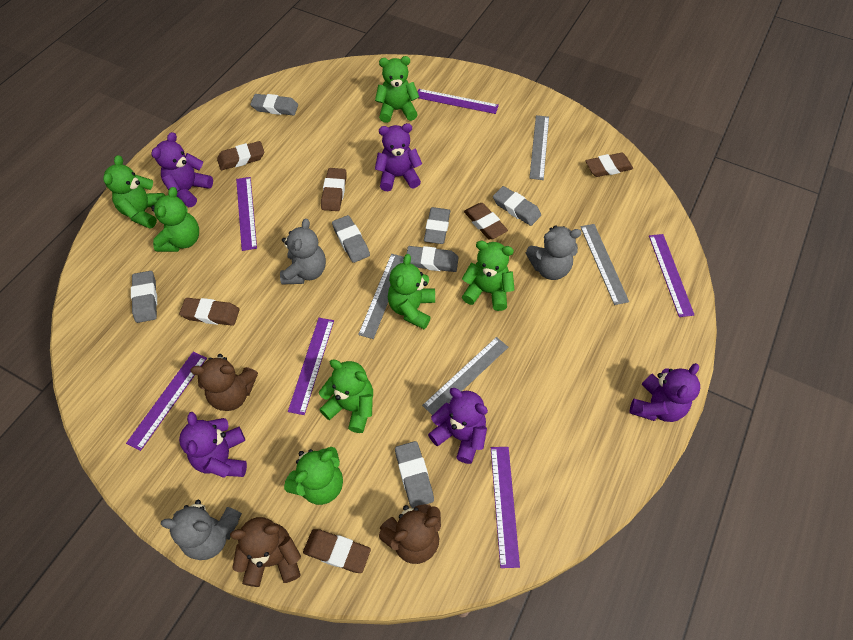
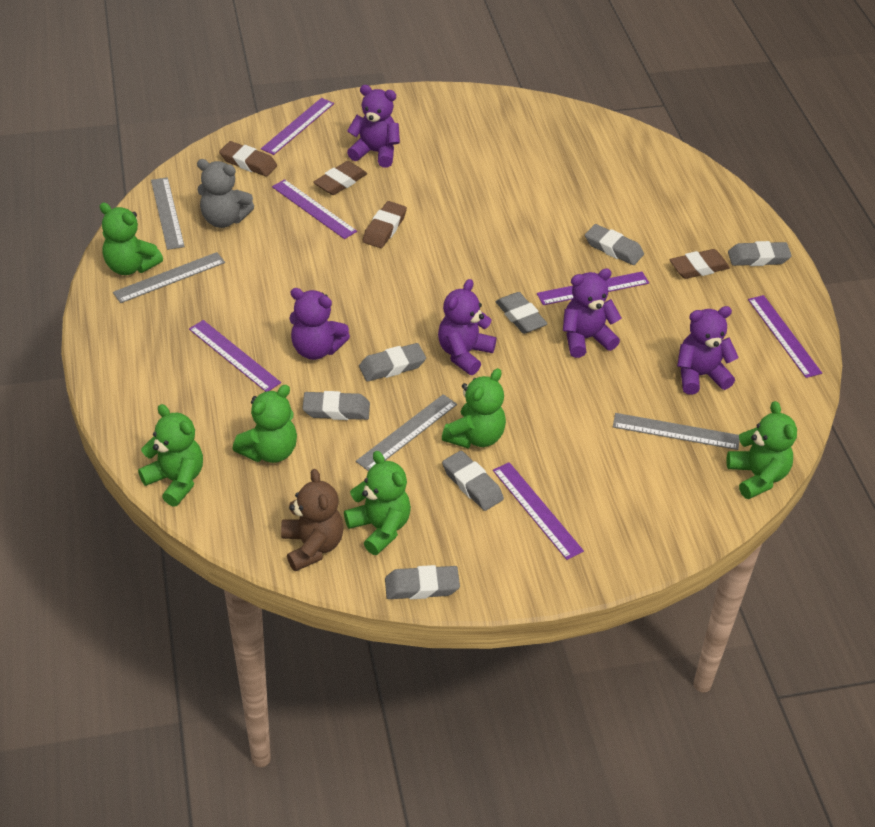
brown eraser: 6 -> 4
brown teddy bear: 3 -> 1
green teddy bear: 7 -> 6
grey teddy bear: 3 -> 1

